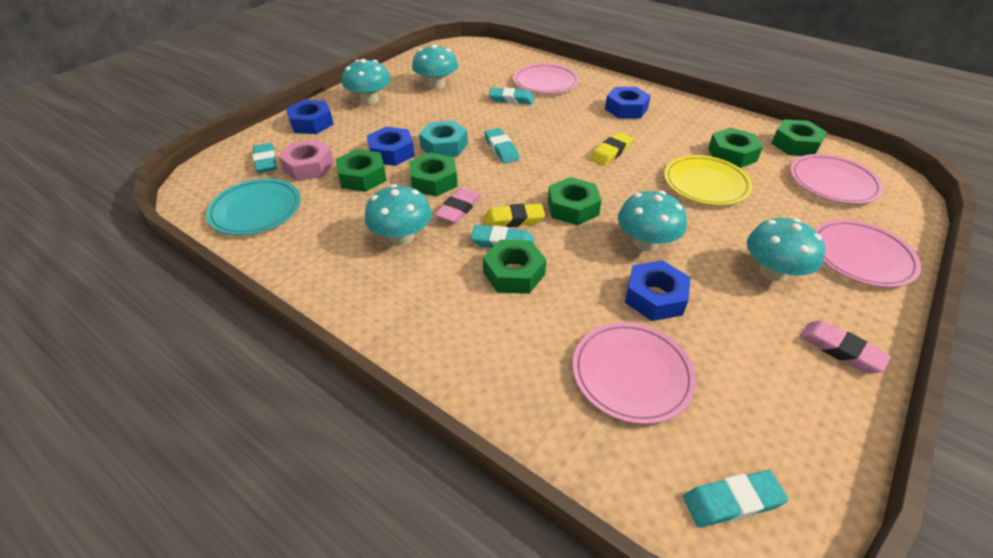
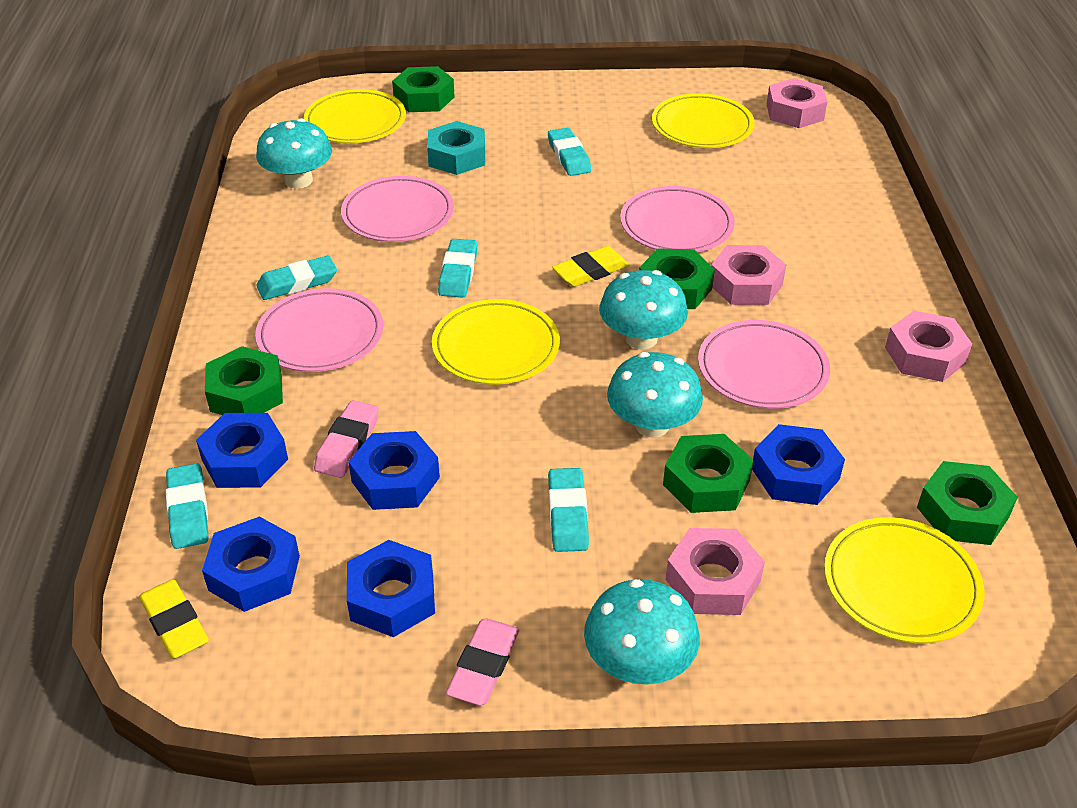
blue nut: 4 -> 5
green nut: 6 -> 5
pink nut: 1 -> 4
turquoise mushroom: 5 -> 4
turquoise plate: 1 -> 0
yellow plate: 1 -> 4

